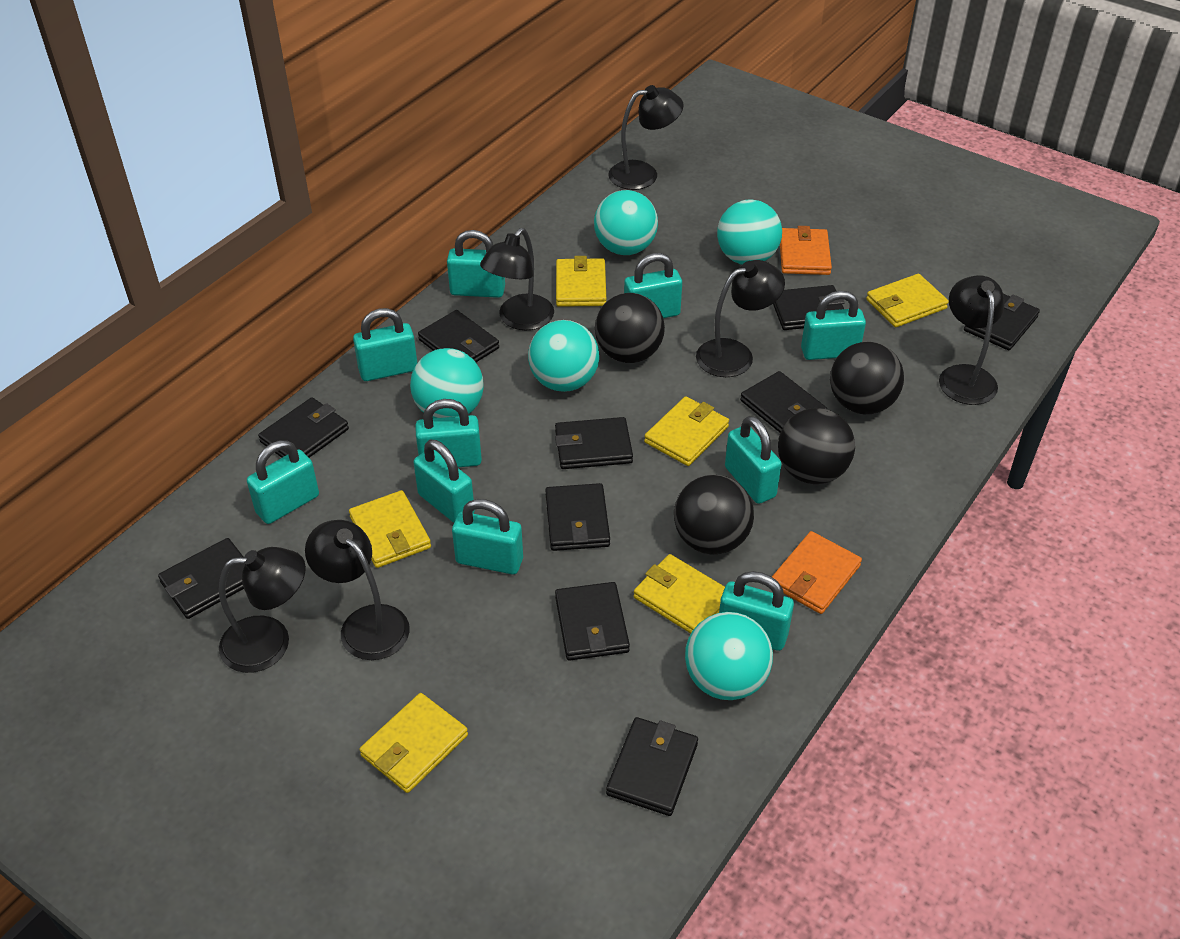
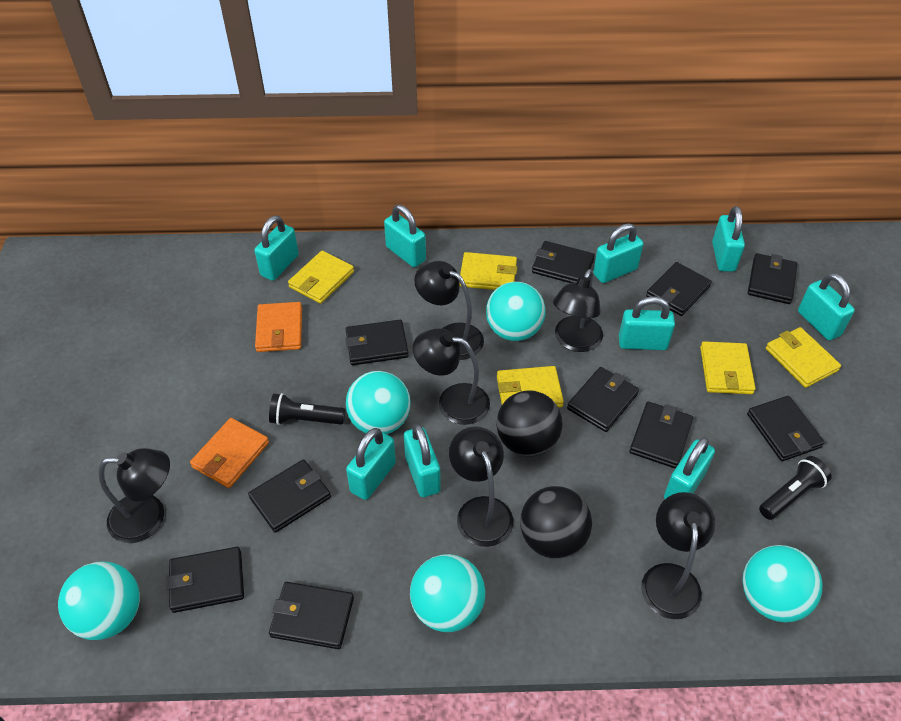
black ball: 4 -> 2
black flashlight: 0 -> 2
turquoise padlock: 10 -> 9
yellow wallet: 6 -> 5

